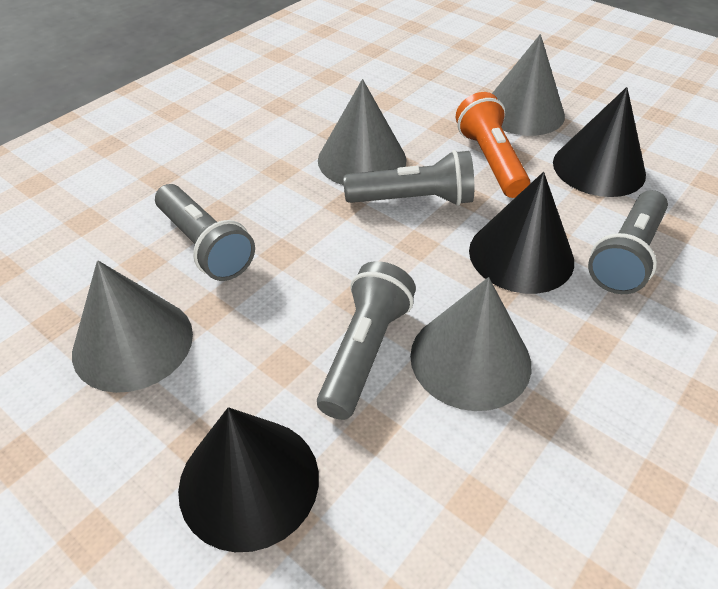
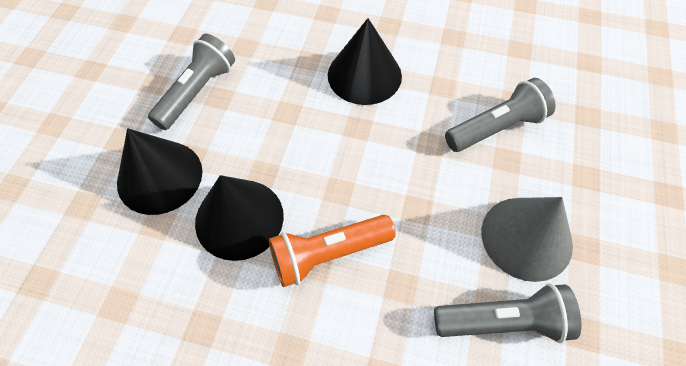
grey cone: 4 -> 1
grey flashlight: 4 -> 3

